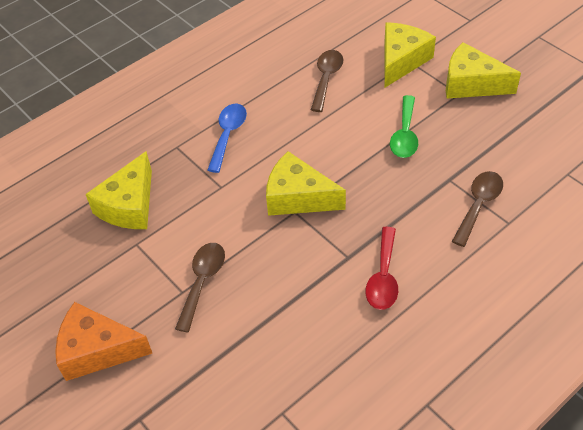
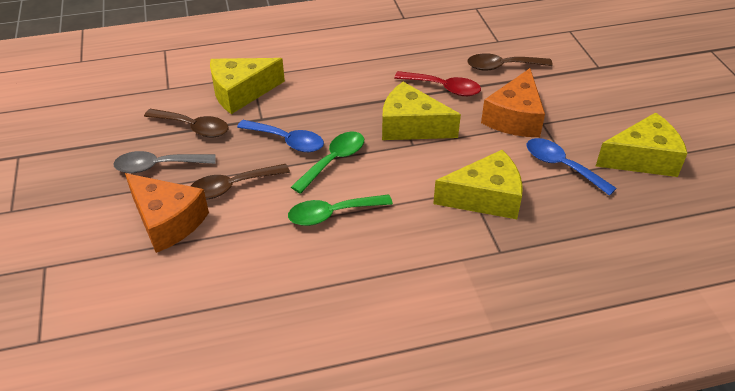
blue spoon: 1 -> 2
green spoon: 1 -> 2
grey spoon: 0 -> 1
orange cheese: 1 -> 2

